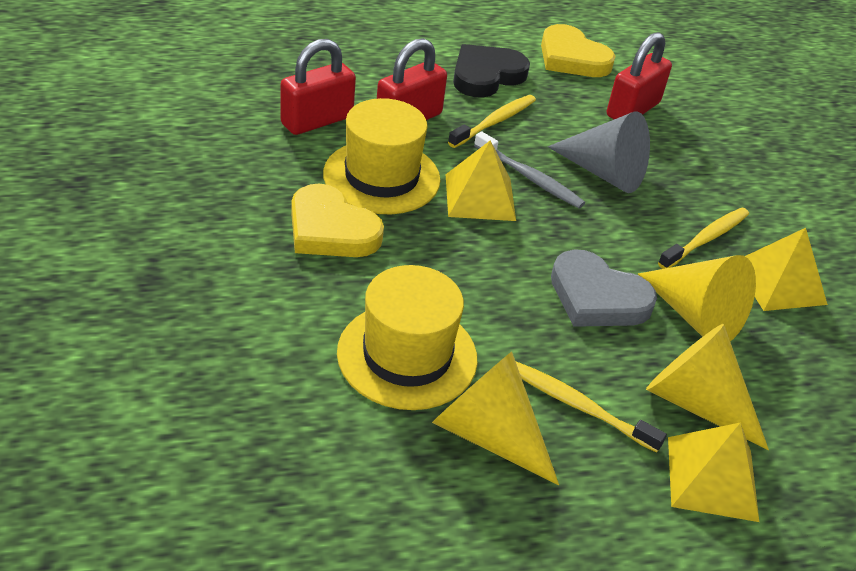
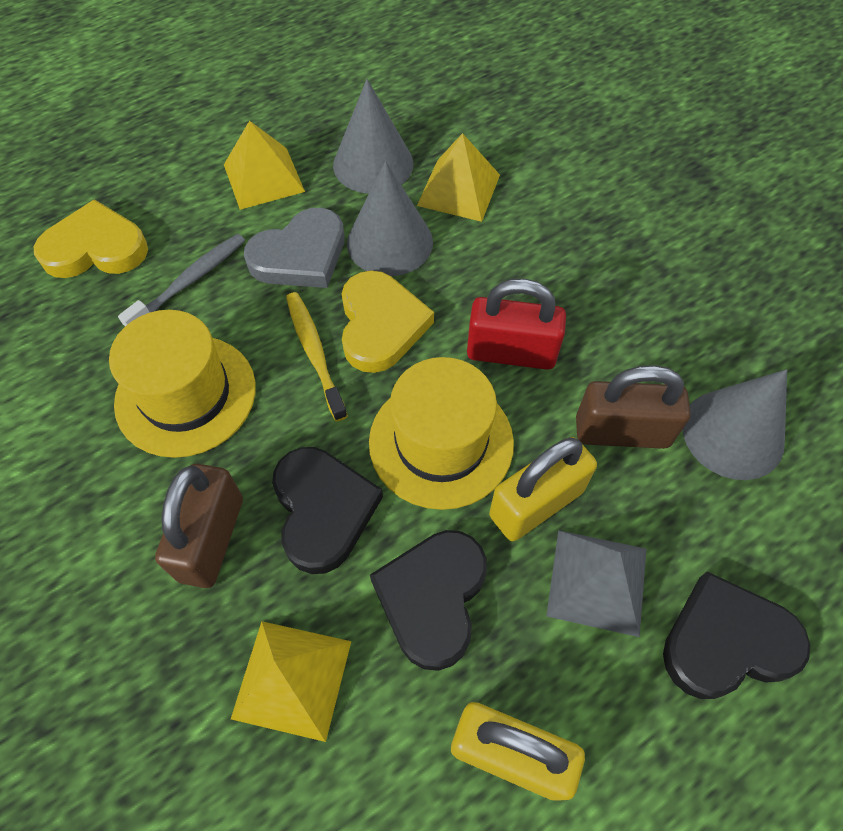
black heart: 1 -> 3
brown padlock: 0 -> 2
grey cone: 1 -> 3
grey pyramid: 0 -> 1
red padlock: 3 -> 1
yellow cone: 3 -> 0
yellow padlock: 0 -> 2
yellow toothbrush: 3 -> 1

